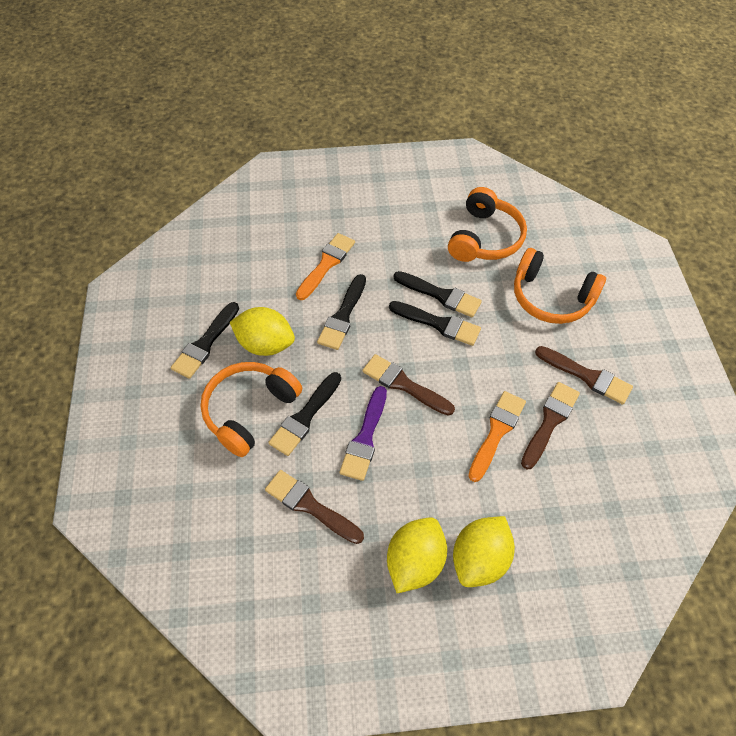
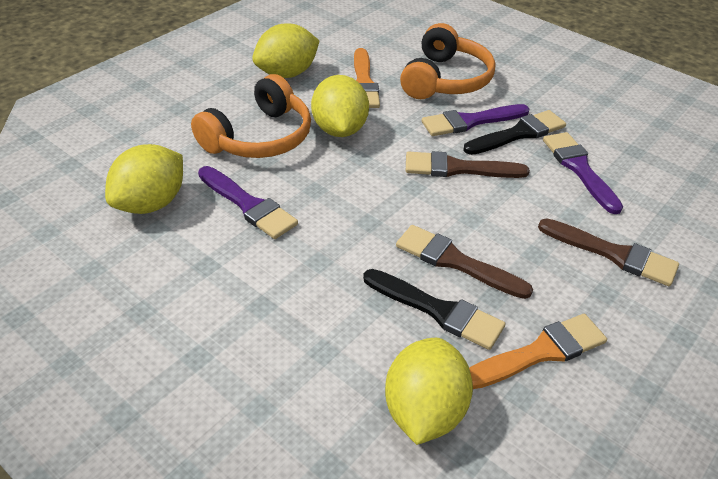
black brush: 5 -> 2
brown brush: 4 -> 3
orange headphones: 3 -> 2
purple brush: 1 -> 3
yellow lemon: 3 -> 4

